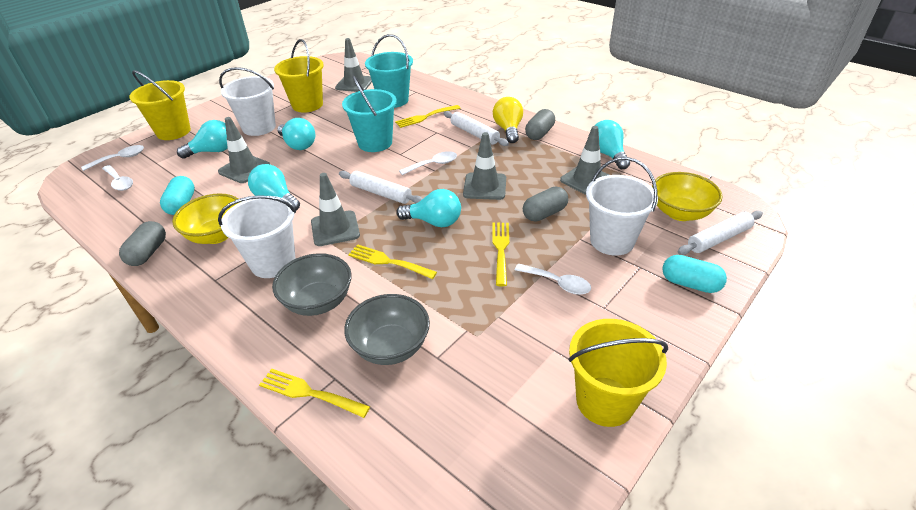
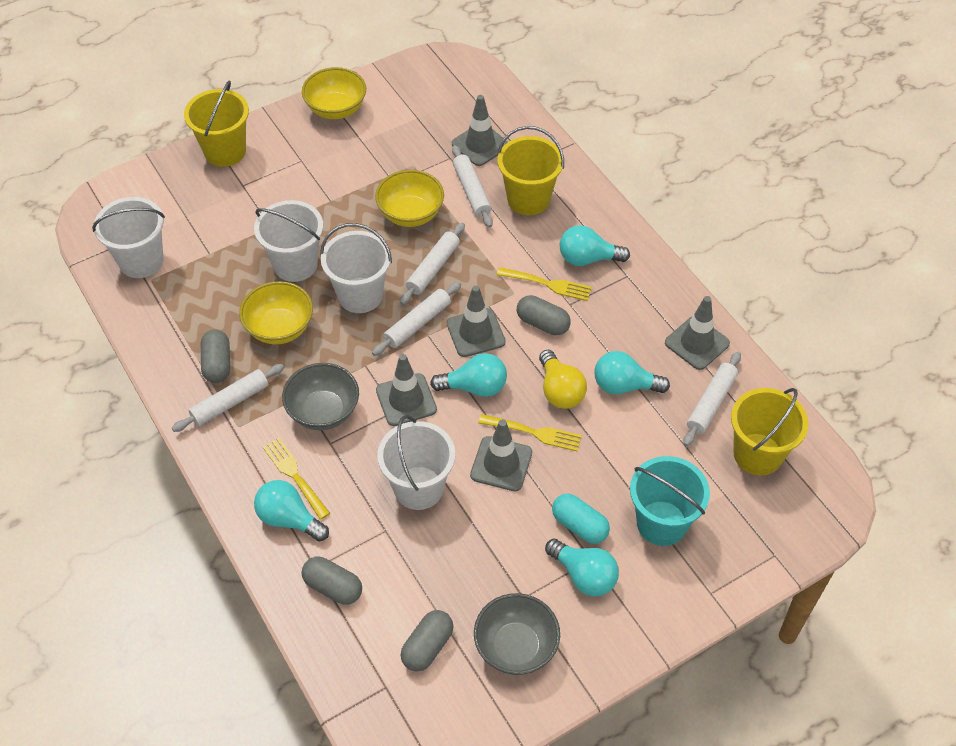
grey capsule: 3 -> 4
turquoise bucket: 2 -> 1
turquoise capsule: 2 -> 1
white bucket: 3 -> 4
white rolling pin: 3 -> 5
white spoon: 4 -> 0
yellow bowl: 2 -> 3
yellow fork: 4 -> 3

